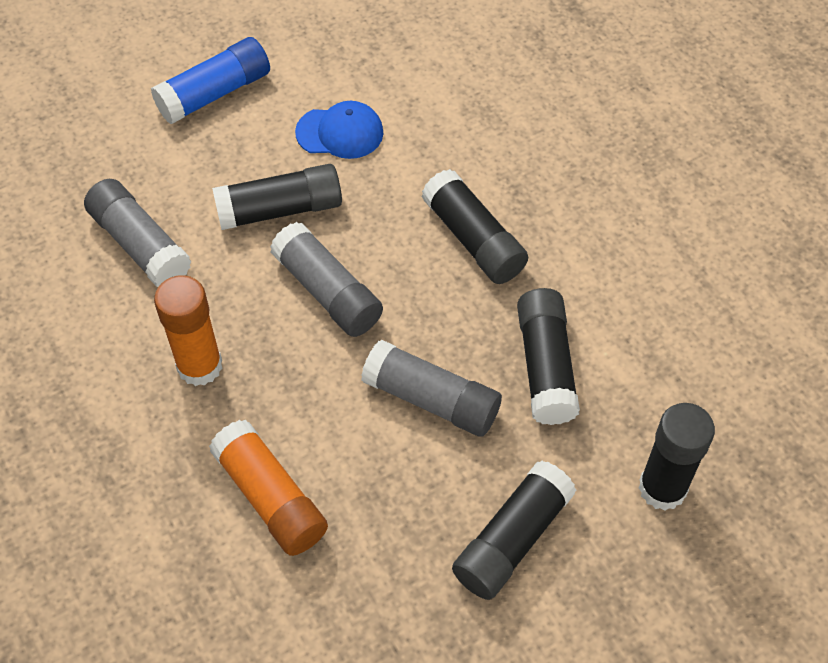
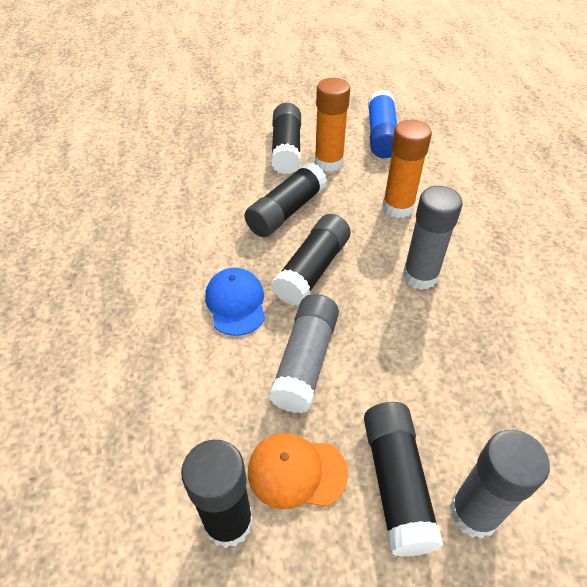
orange cap: 0 -> 1

